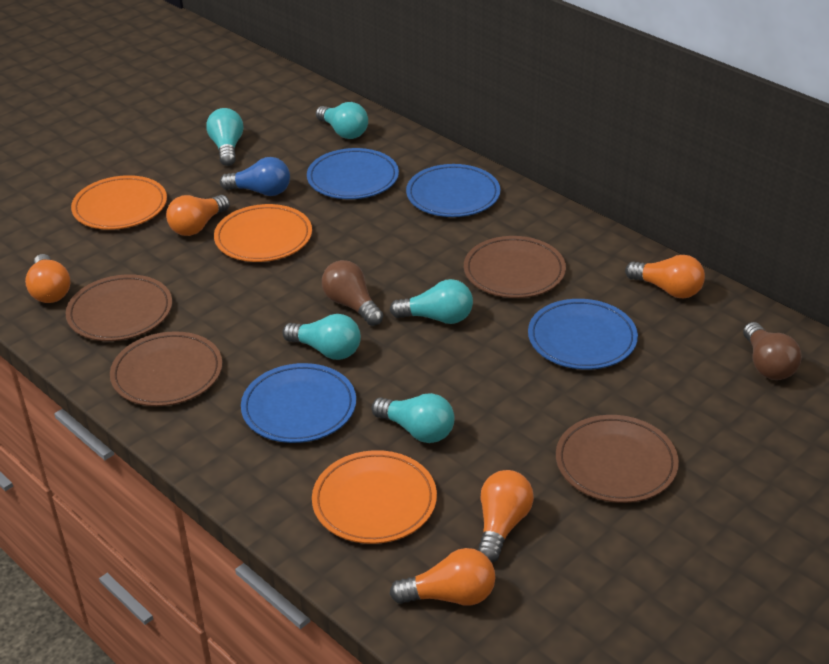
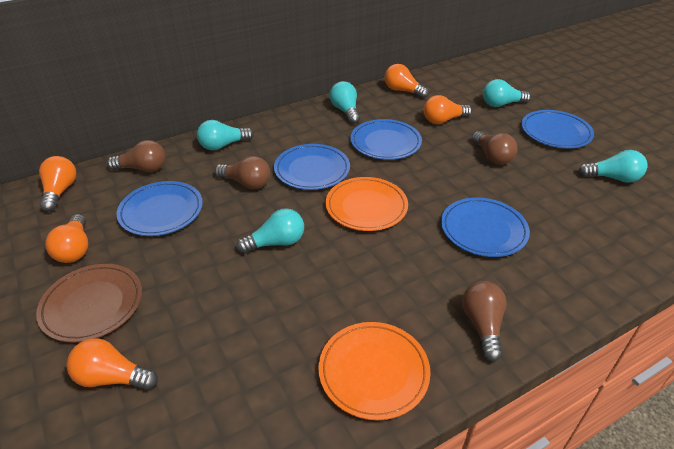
blue light bulb: 1 -> 0
blue plate: 4 -> 5
brown light bulb: 2 -> 4
brown plate: 4 -> 1
orange plate: 3 -> 2

